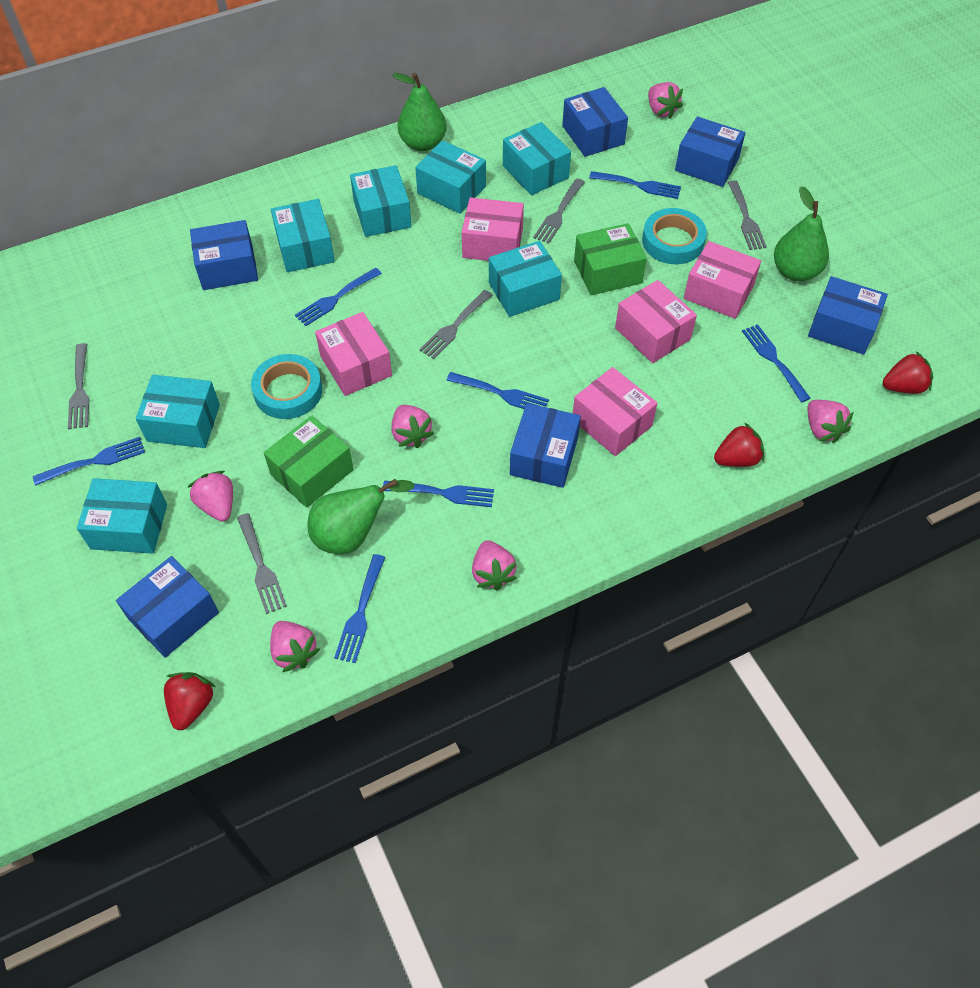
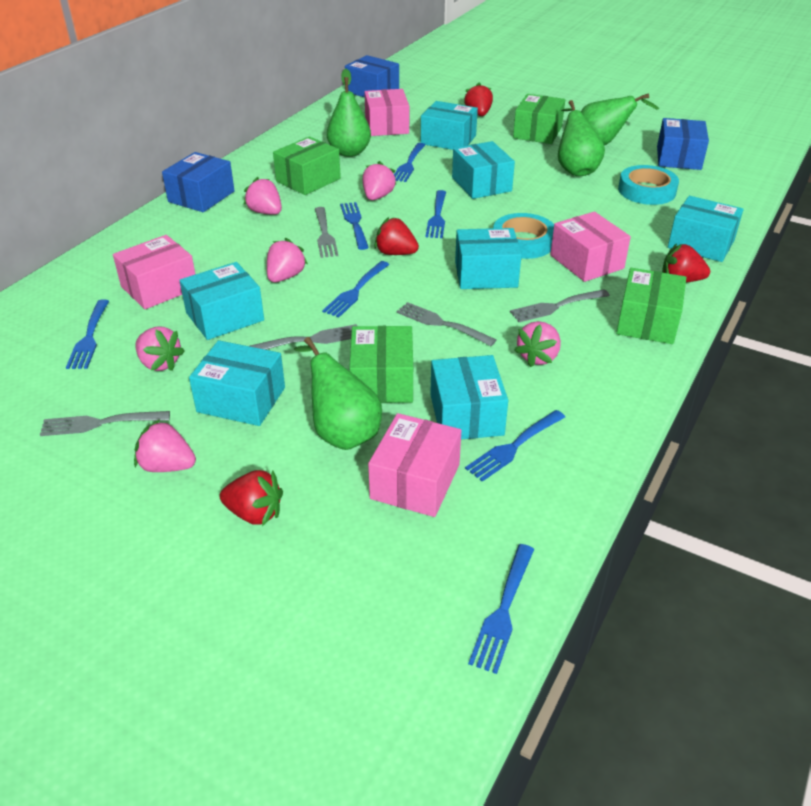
blue box: 6 -> 3
green box: 2 -> 4
green pear: 3 -> 4
pink box: 5 -> 4
red strawberry: 3 -> 4

